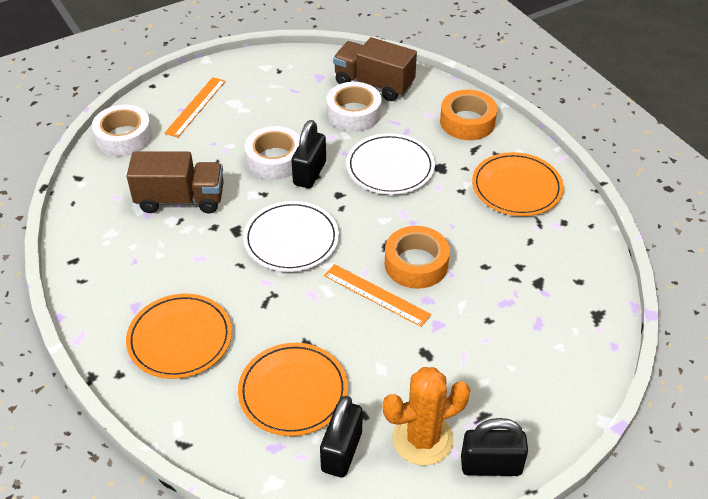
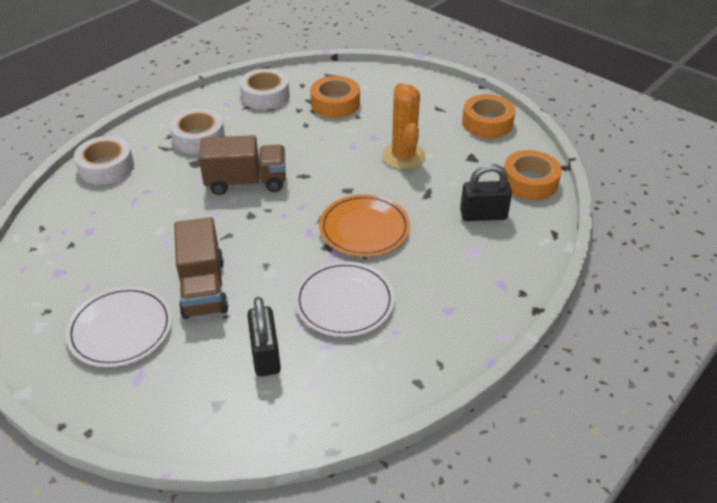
black padlock: 3 -> 2
orange plate: 3 -> 1
orange ruler: 2 -> 0
orange tape: 2 -> 3

